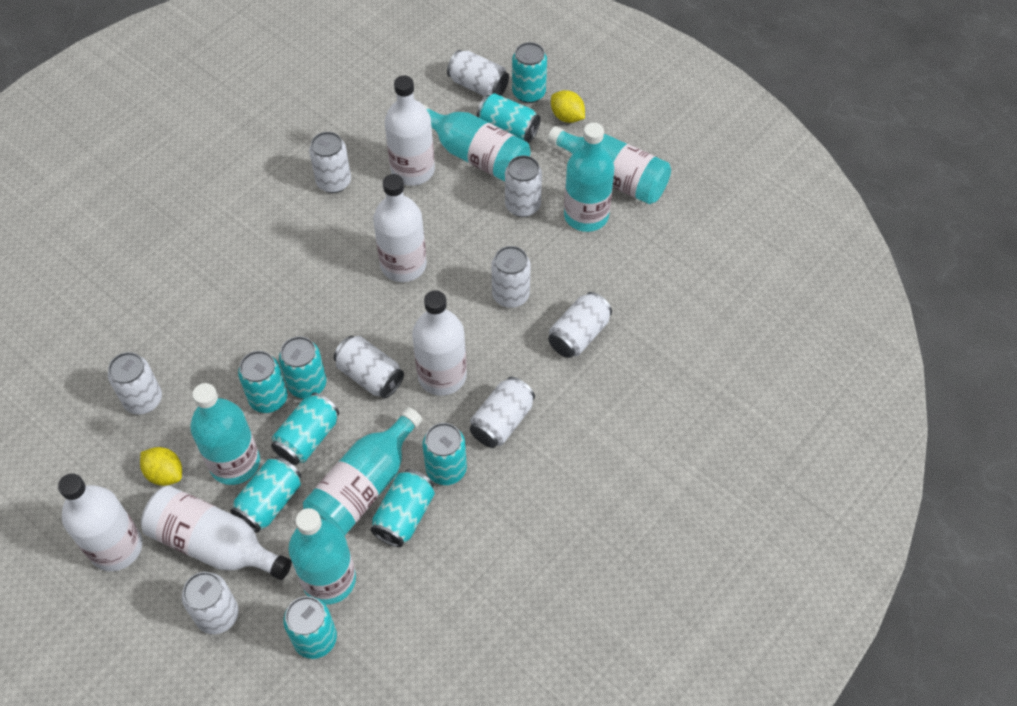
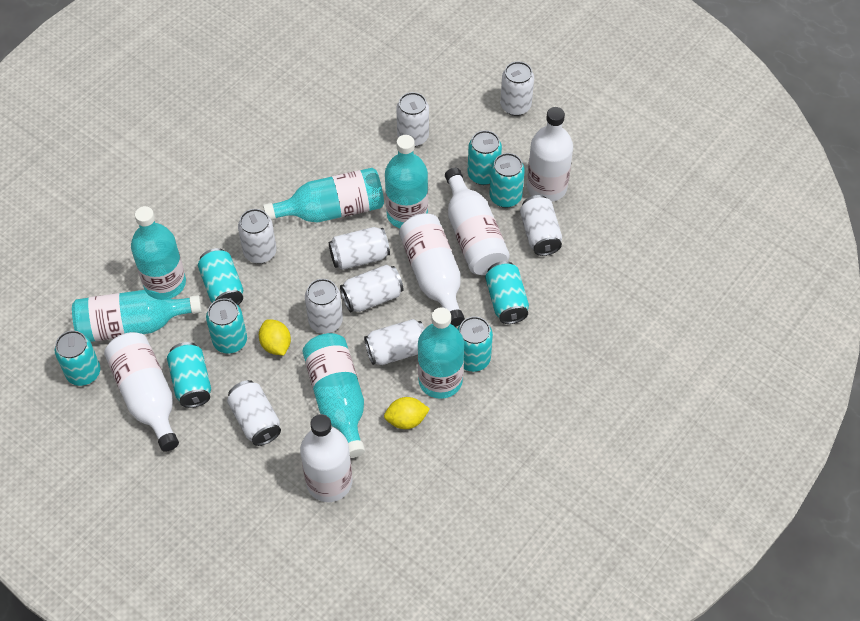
turquoise can: 9 -> 8

